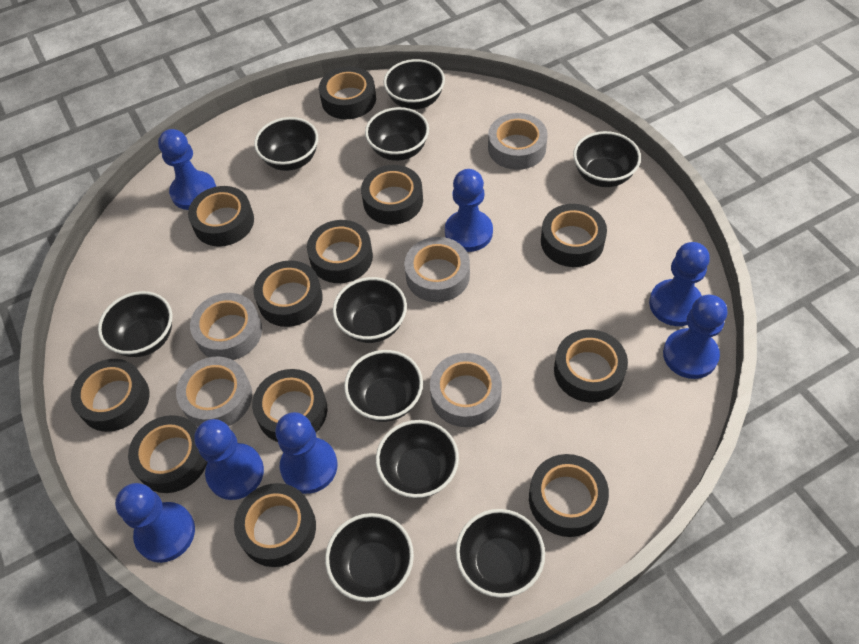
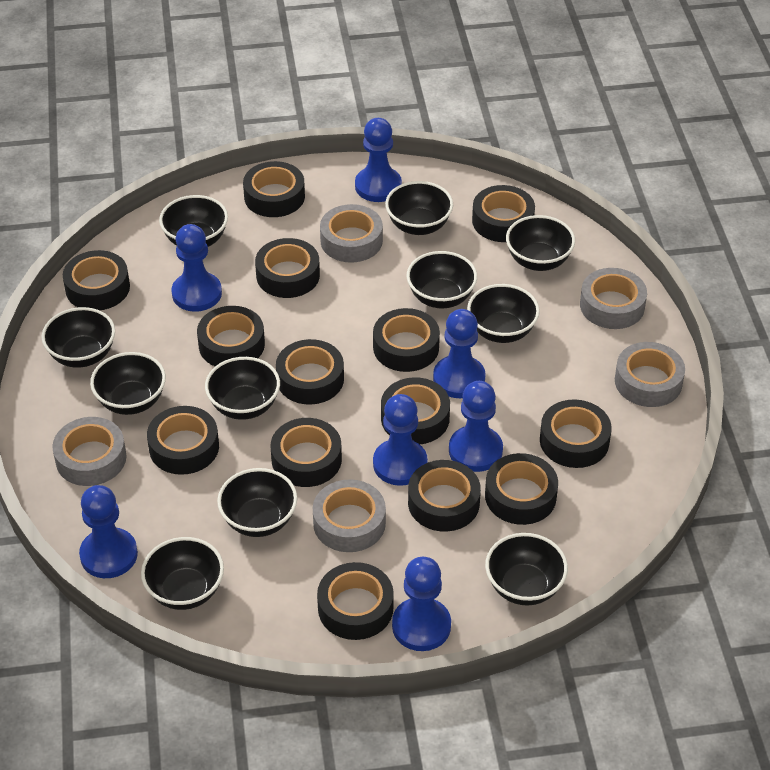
black bowl: 10 -> 11
black tape: 12 -> 14

